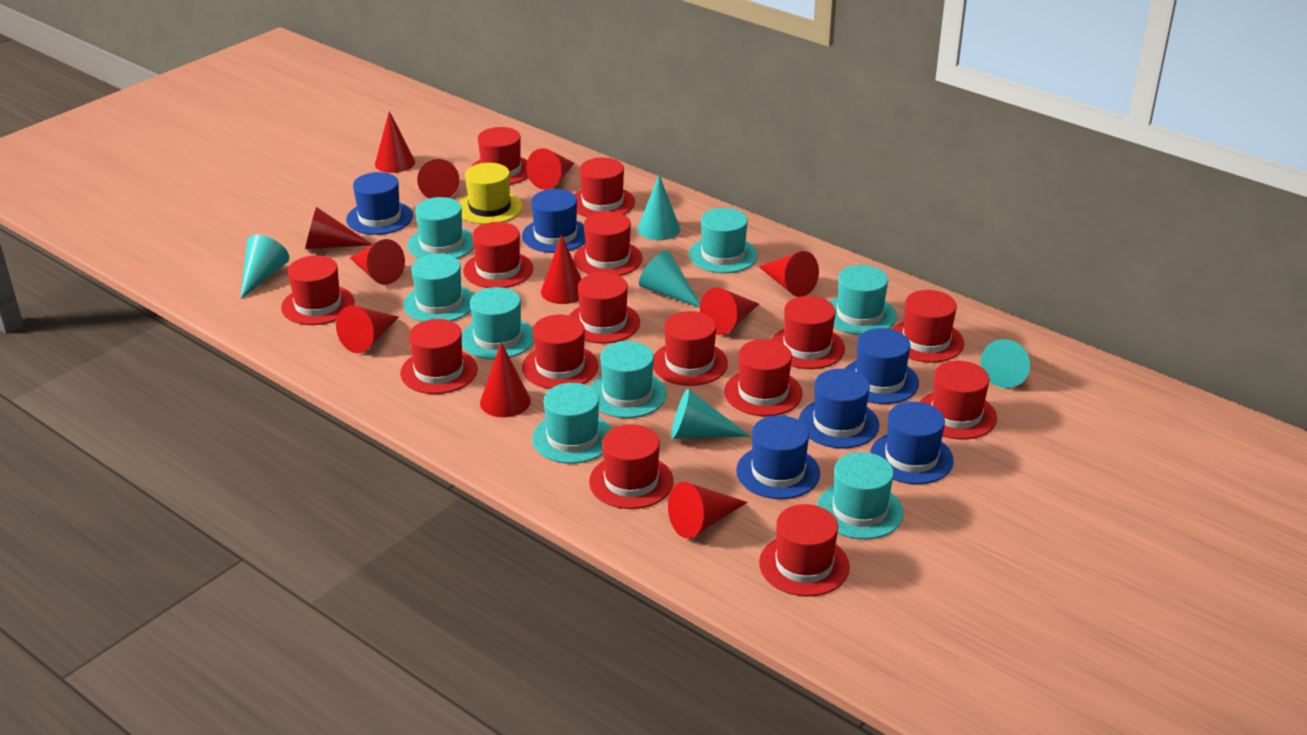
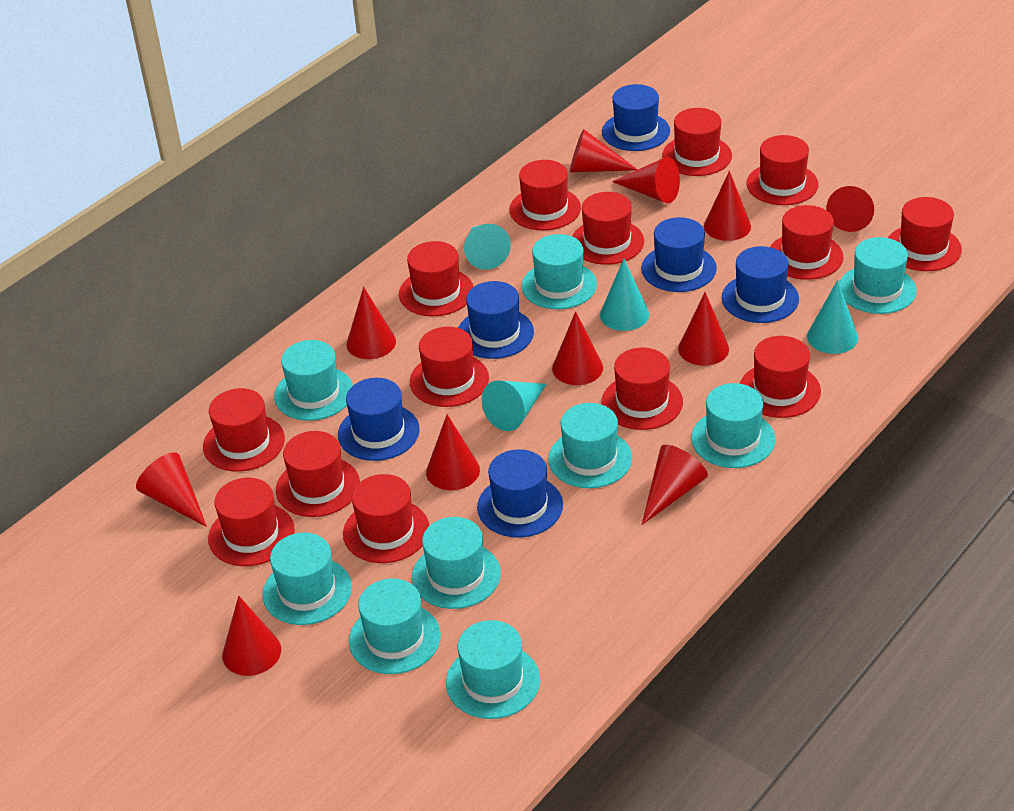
red hat: 15 -> 14
turquoise cone: 5 -> 4
turquoise hat: 8 -> 9
yellow hat: 1 -> 0

